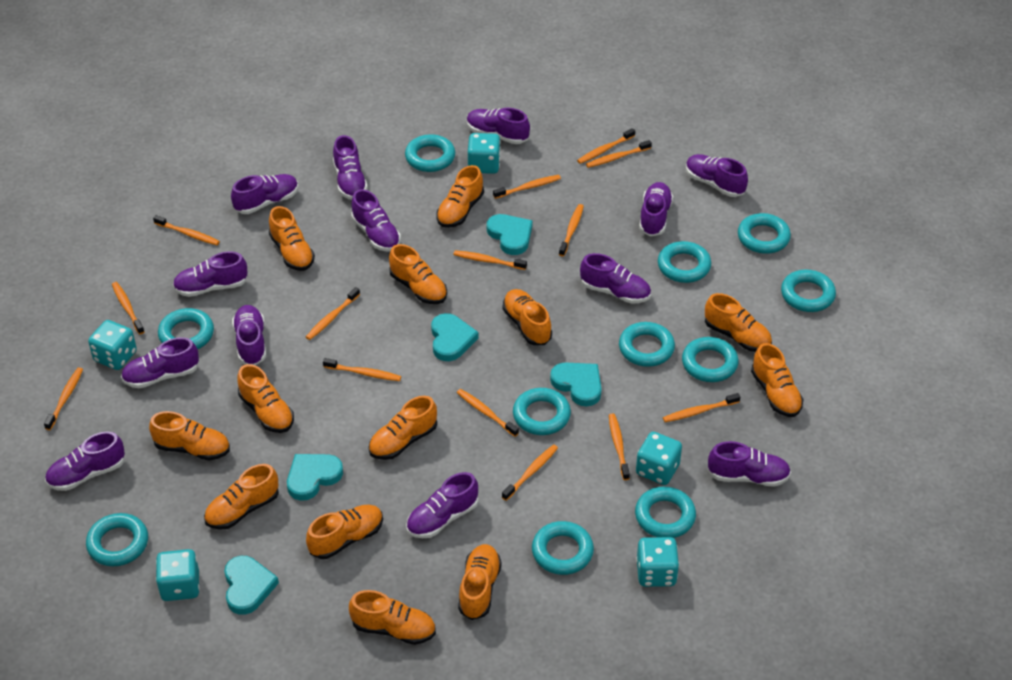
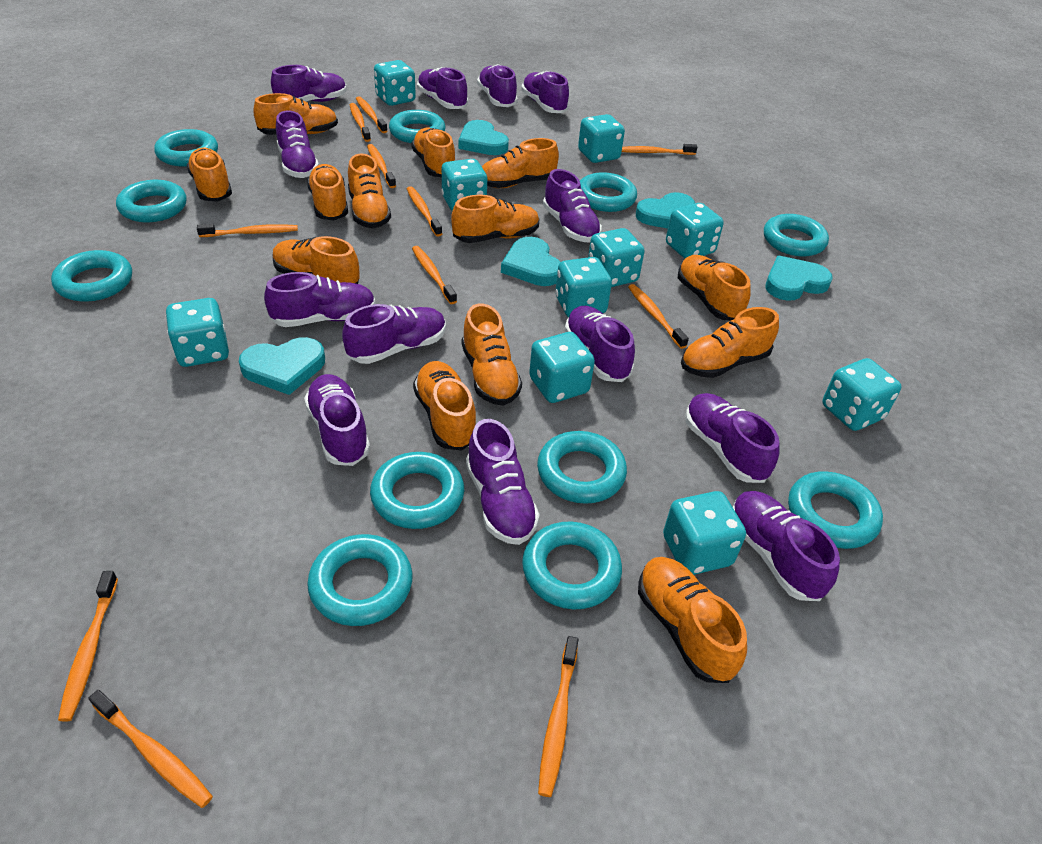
orange toothbrush: 14 -> 11
turquoise dice: 5 -> 10

